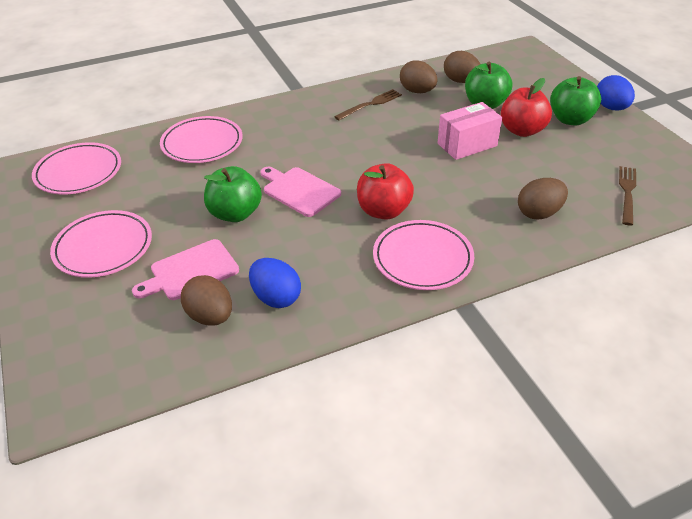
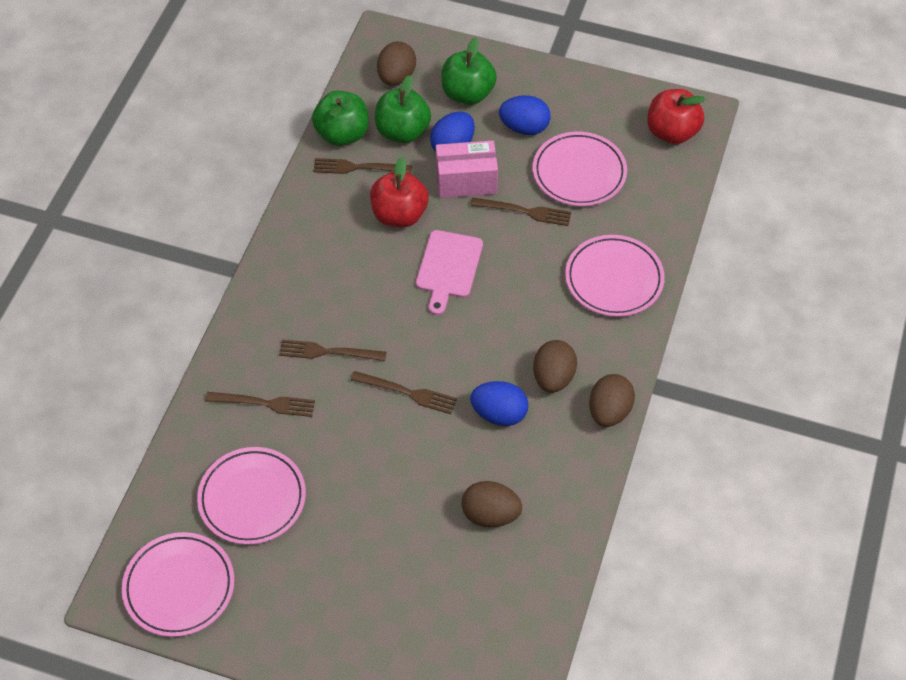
blue egg: 2 -> 3
brown fork: 2 -> 5
pink cutting board: 2 -> 1

